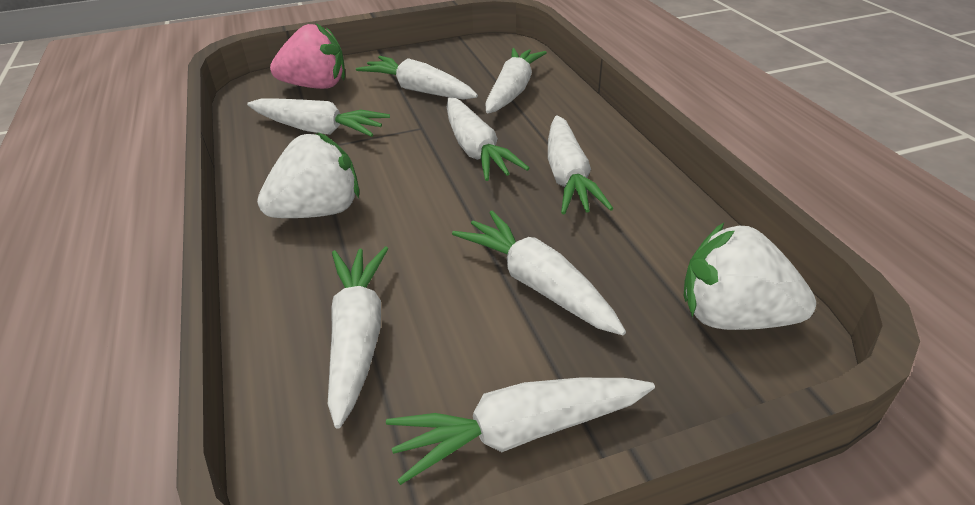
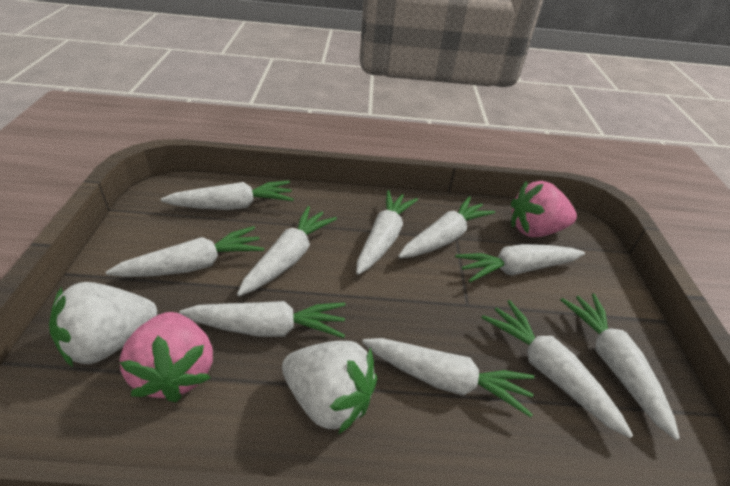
pink strawberry: 1 -> 2
white carrot: 8 -> 10

